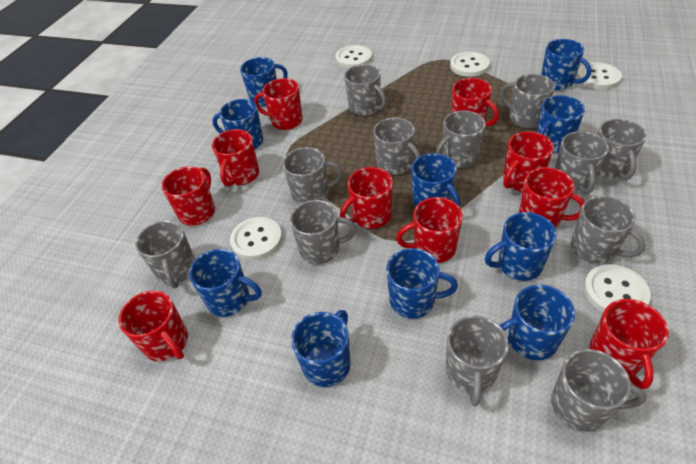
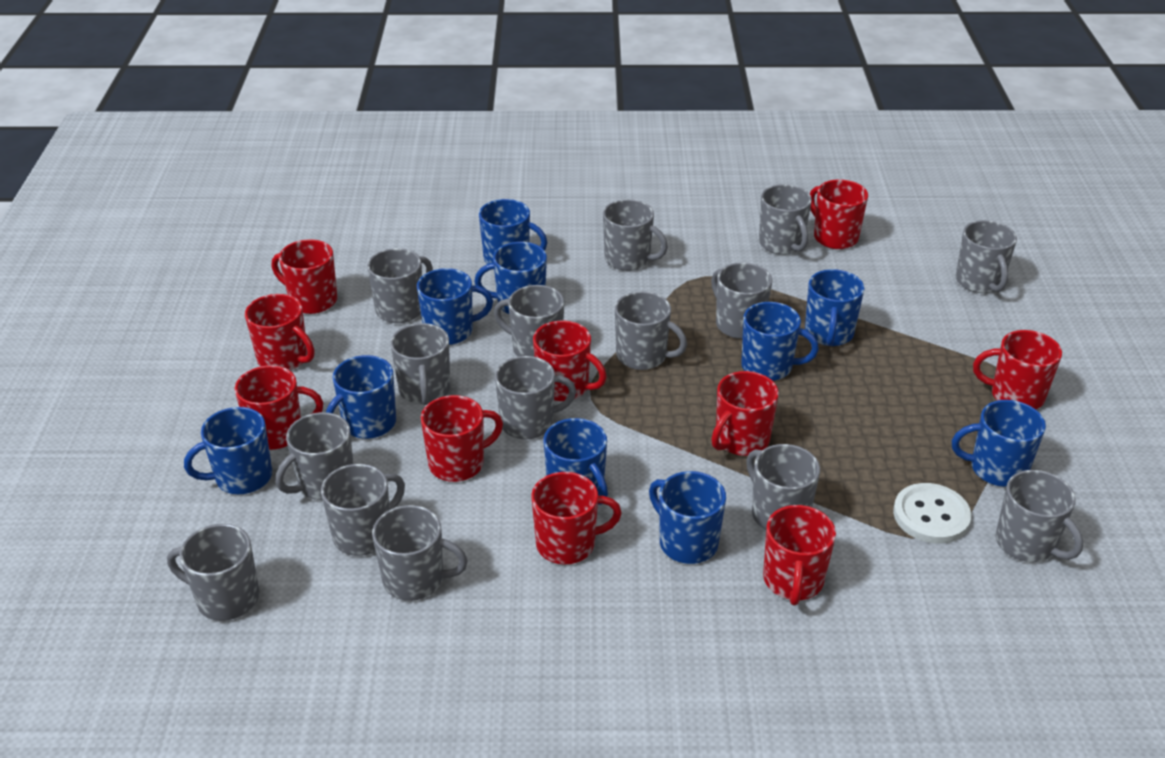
grey mug: 12 -> 15
white button: 5 -> 1

